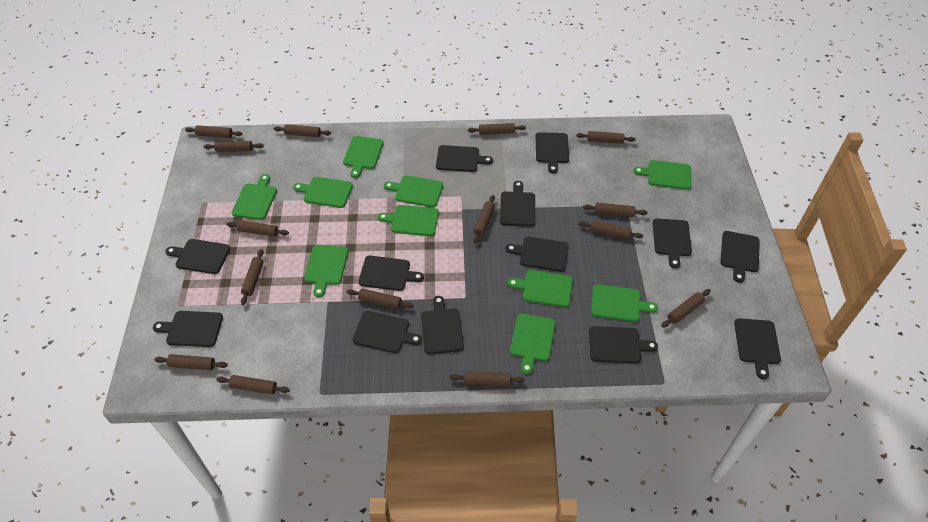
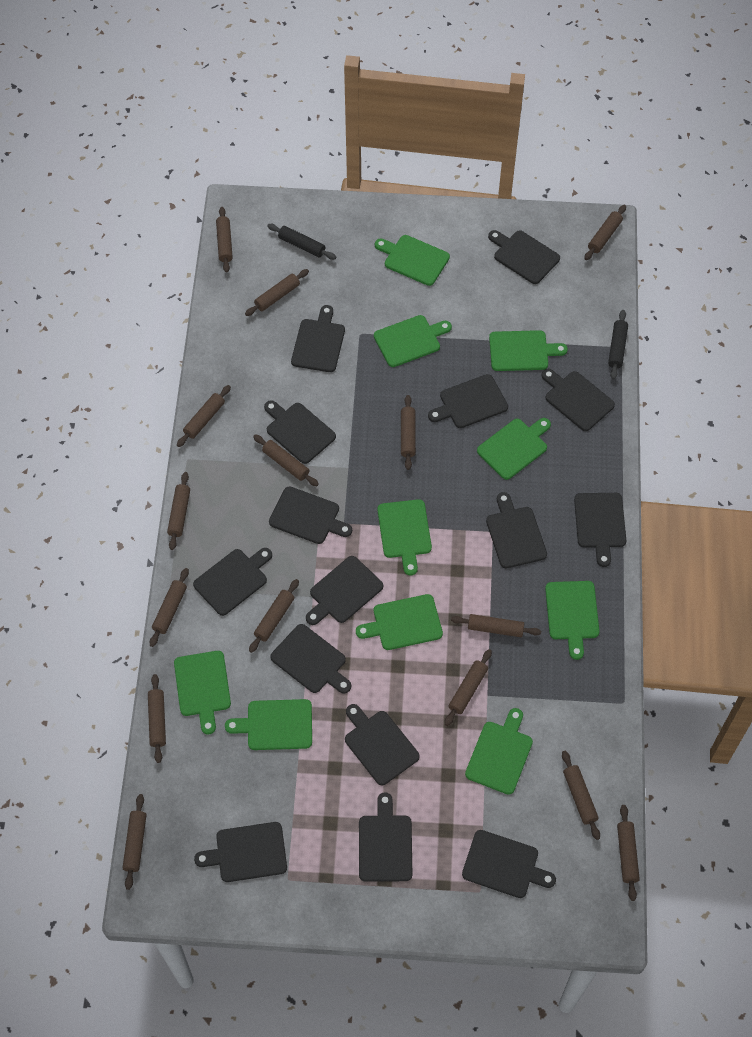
black cutting board: 13 -> 15
black rolling pin: 0 -> 2

